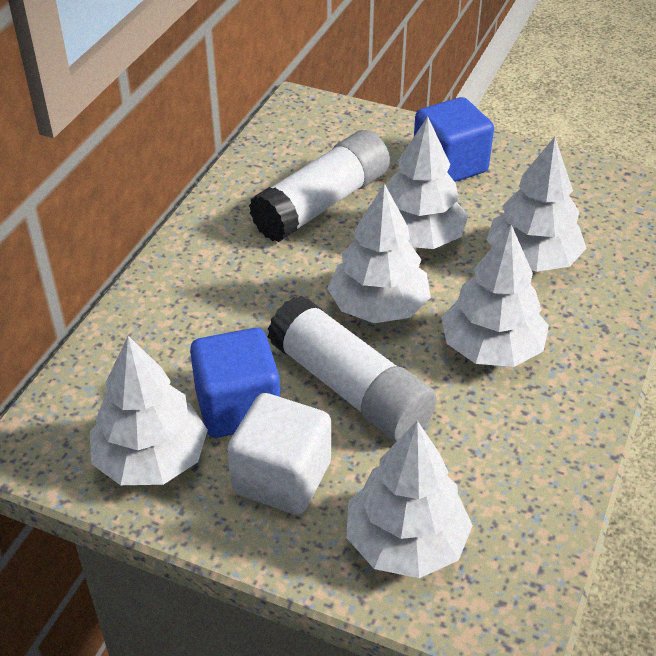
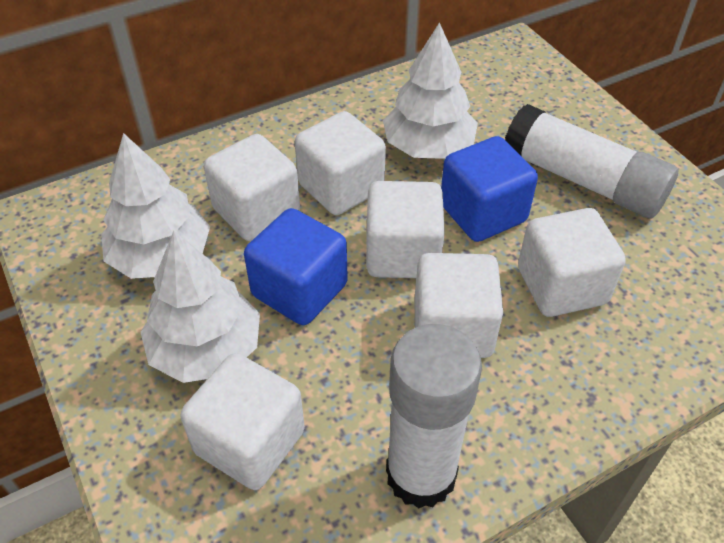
white cube: 1 -> 6
white tree: 6 -> 3

